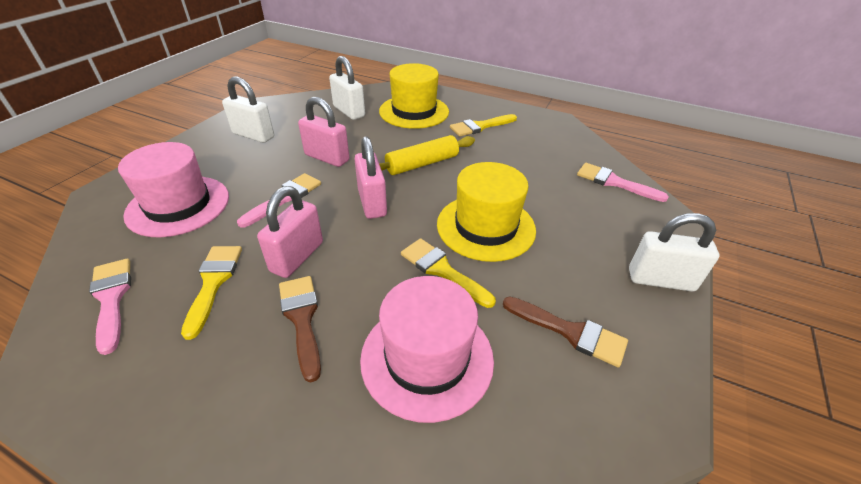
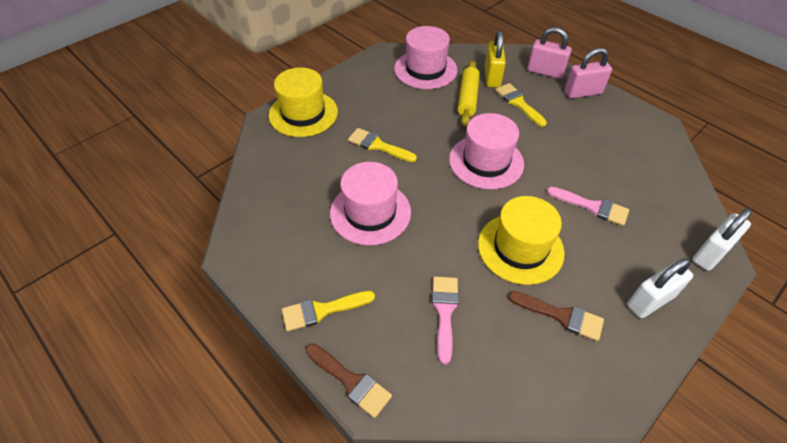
pink brush: 3 -> 2
pink hat: 2 -> 3
pink padlock: 3 -> 2
white padlock: 3 -> 2
yellow padlock: 0 -> 1

